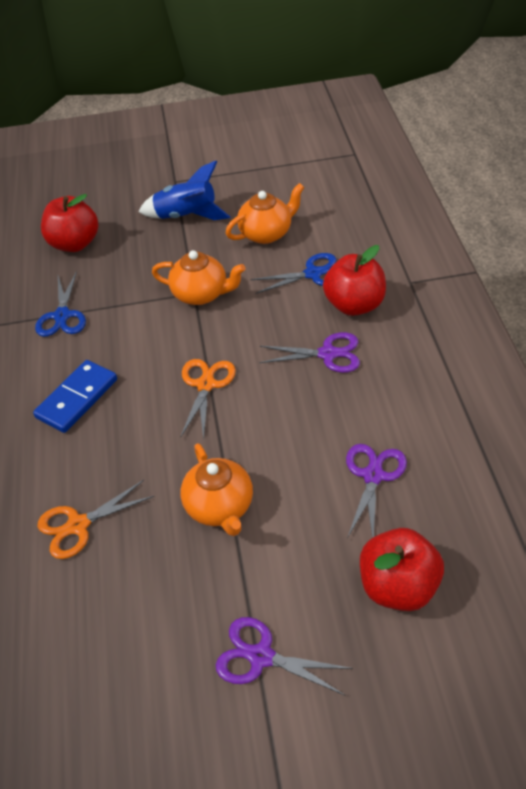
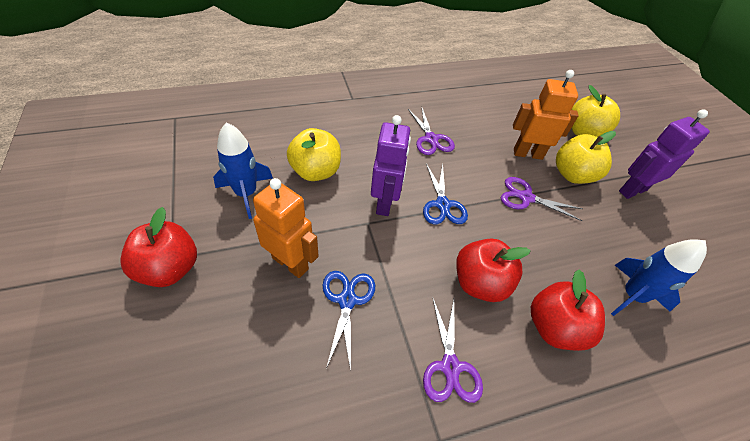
blue domino: 1 -> 0
blue rocket: 1 -> 2
orange robot: 0 -> 2
orange scissors: 2 -> 0
orange teapot: 3 -> 0
purple robot: 0 -> 2
yellow apple: 0 -> 3

